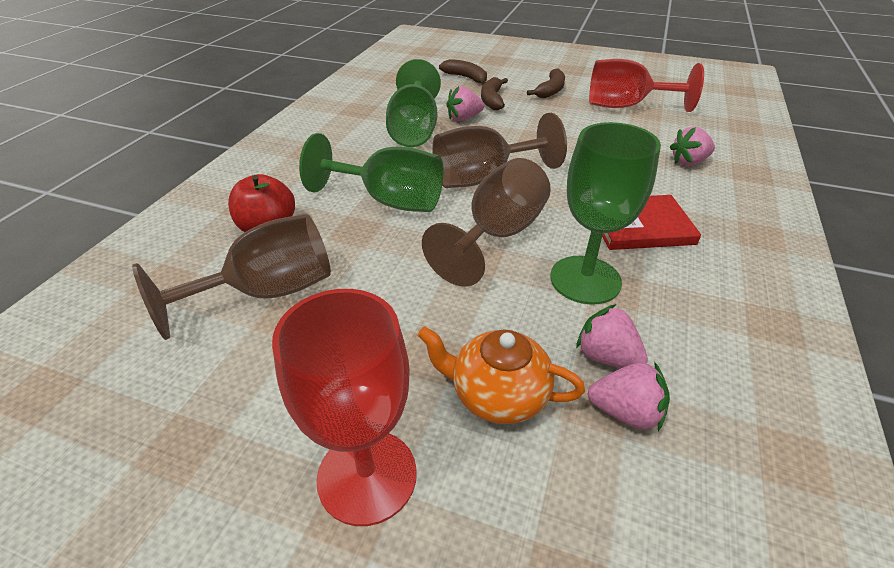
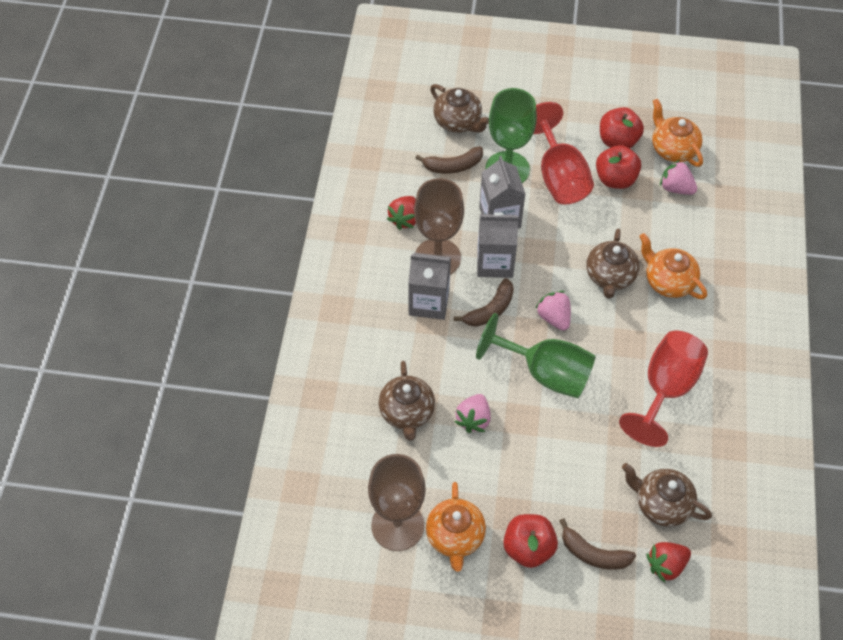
brown goblet: 3 -> 2
brown teapot: 0 -> 4
green goblet: 3 -> 2
grey carton: 0 -> 3
orange teapot: 1 -> 3
pink strawberry: 4 -> 3
red apple: 1 -> 3
red book: 1 -> 0
red strawberry: 0 -> 2

